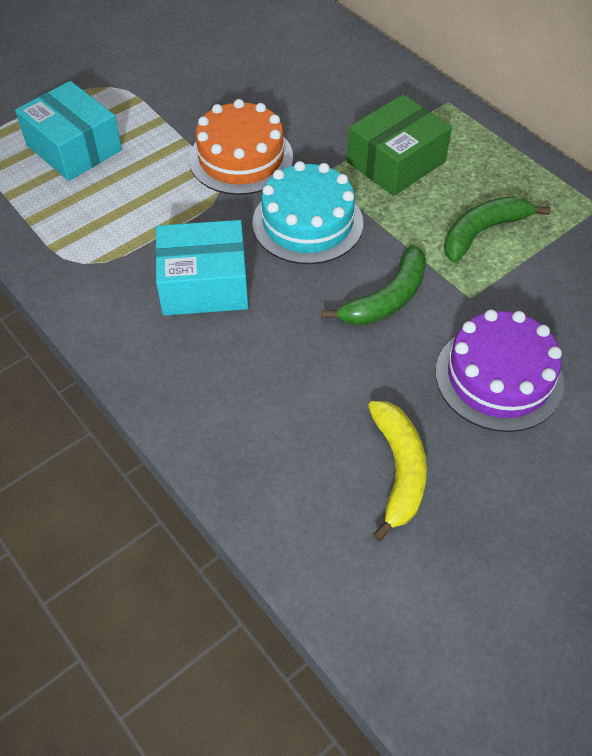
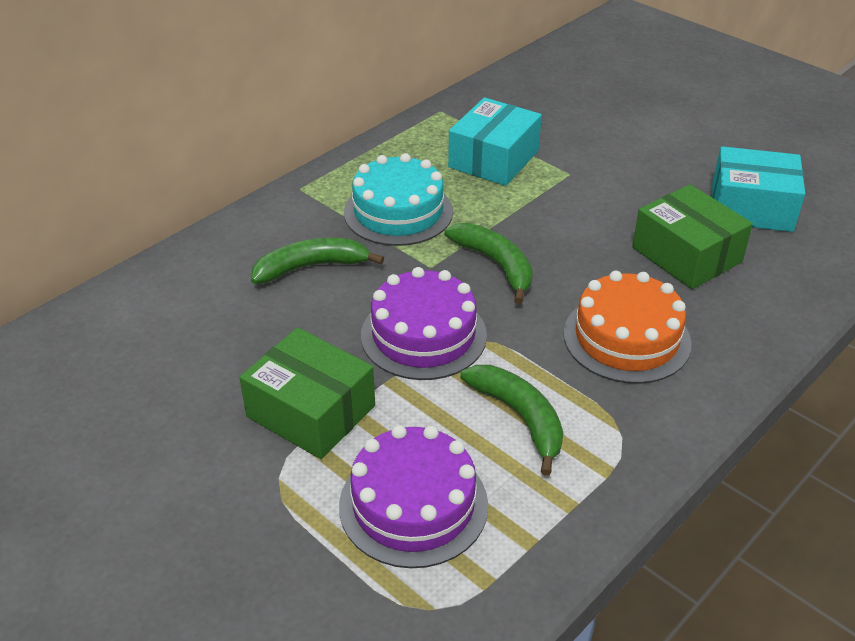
green banana: 2 -> 3
green box: 1 -> 2
purple cake: 1 -> 2
yellow banana: 1 -> 0

